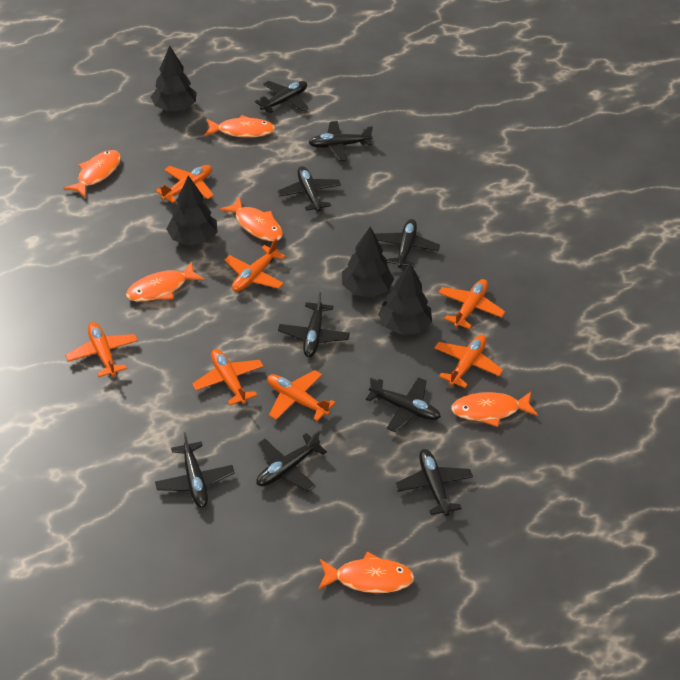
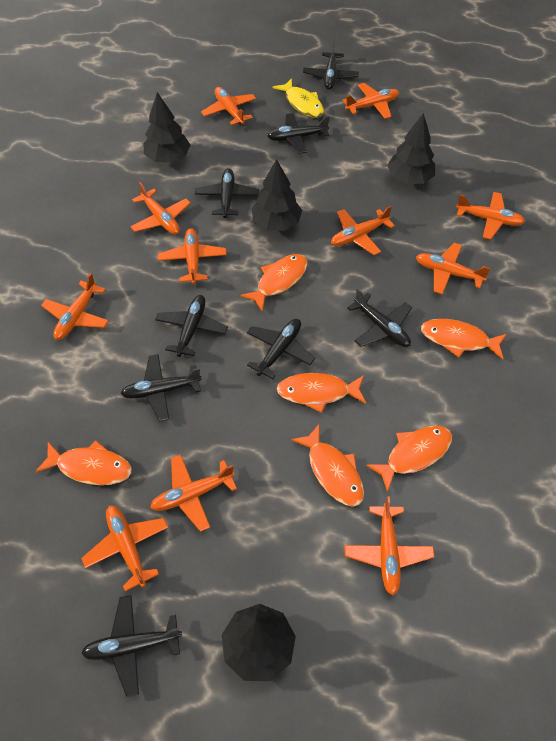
black plane: 9 -> 8
orange plane: 7 -> 11
yellow fish: 0 -> 1

